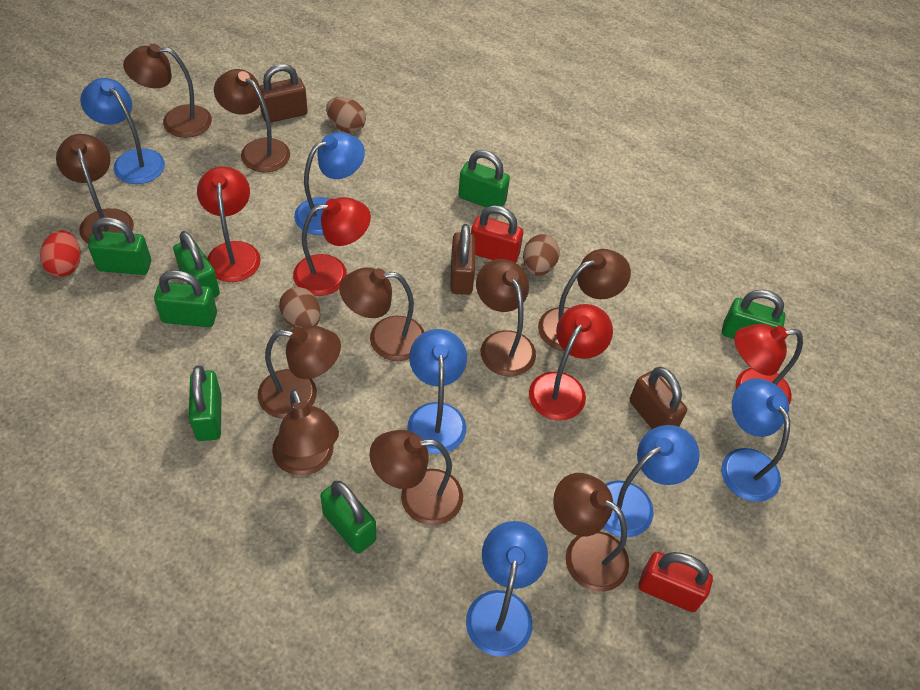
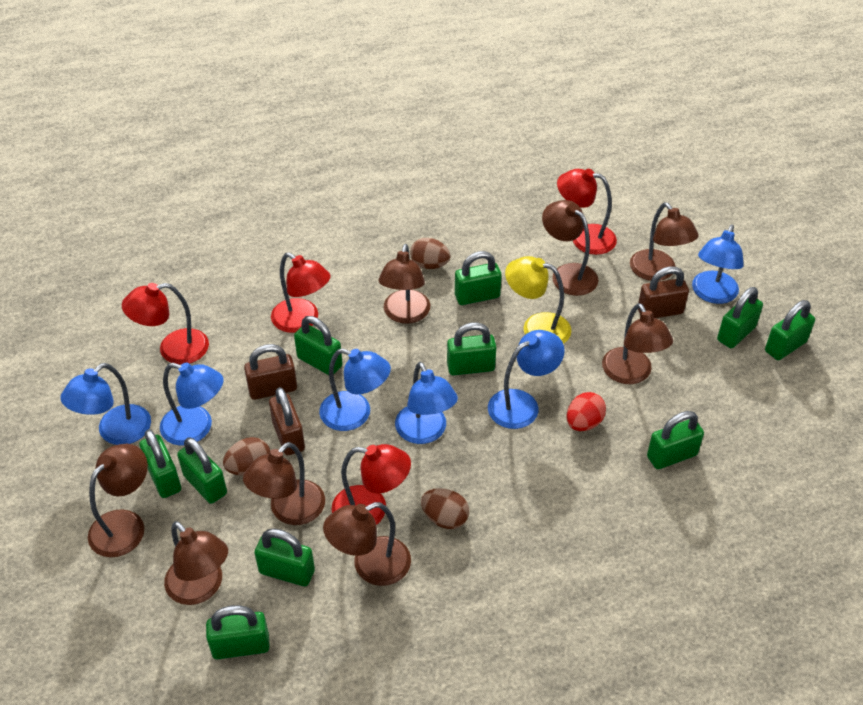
brown lamp: 10 -> 8
green padlock: 7 -> 10
red padlock: 2 -> 0
yellow lamp: 0 -> 1

